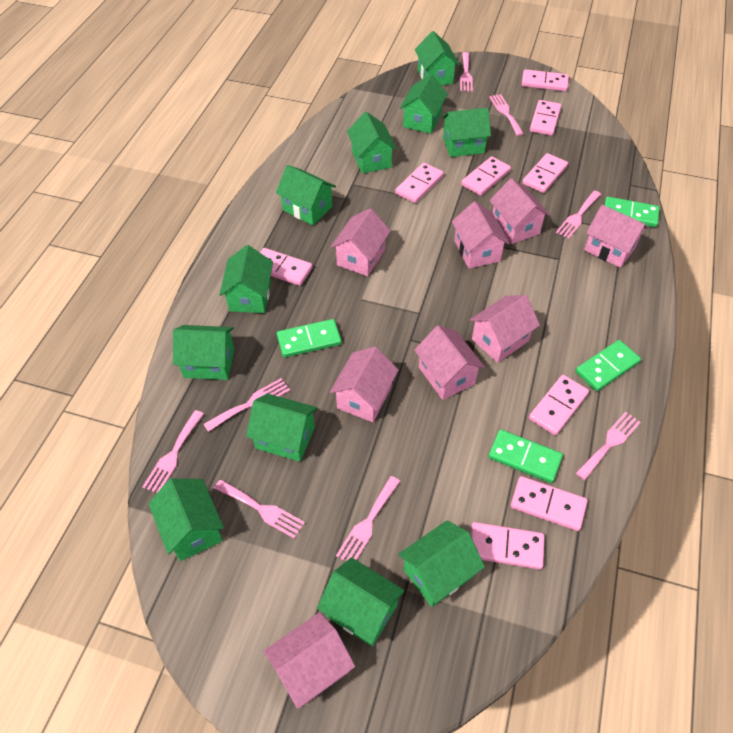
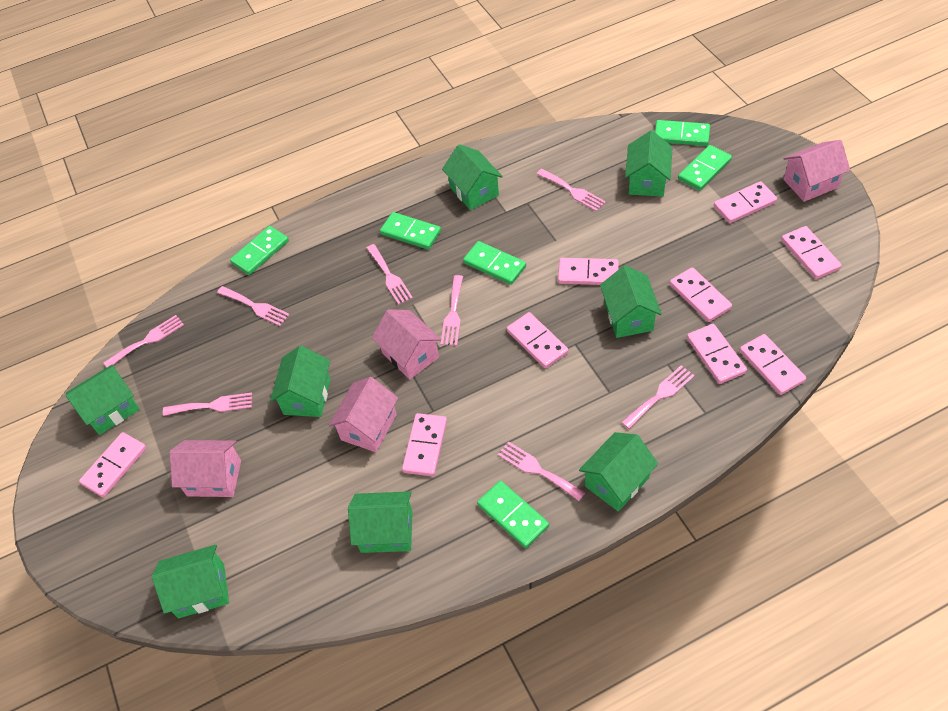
green domino: 4 -> 6
green house: 11 -> 8
pink house: 8 -> 4

